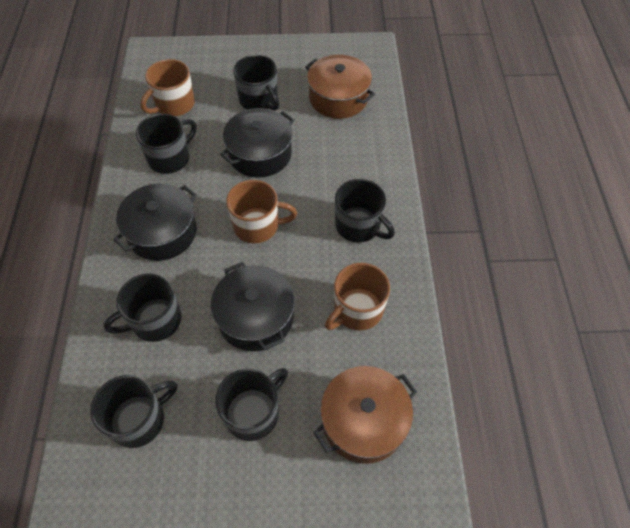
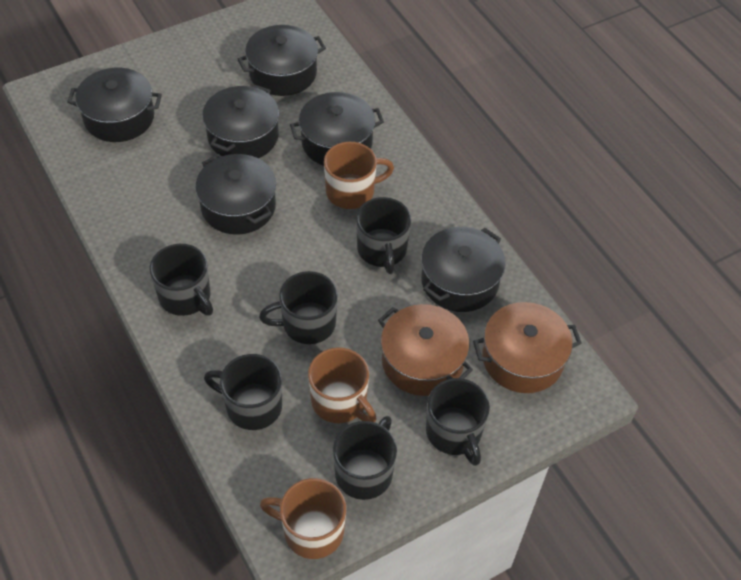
black pot: 3 -> 6

